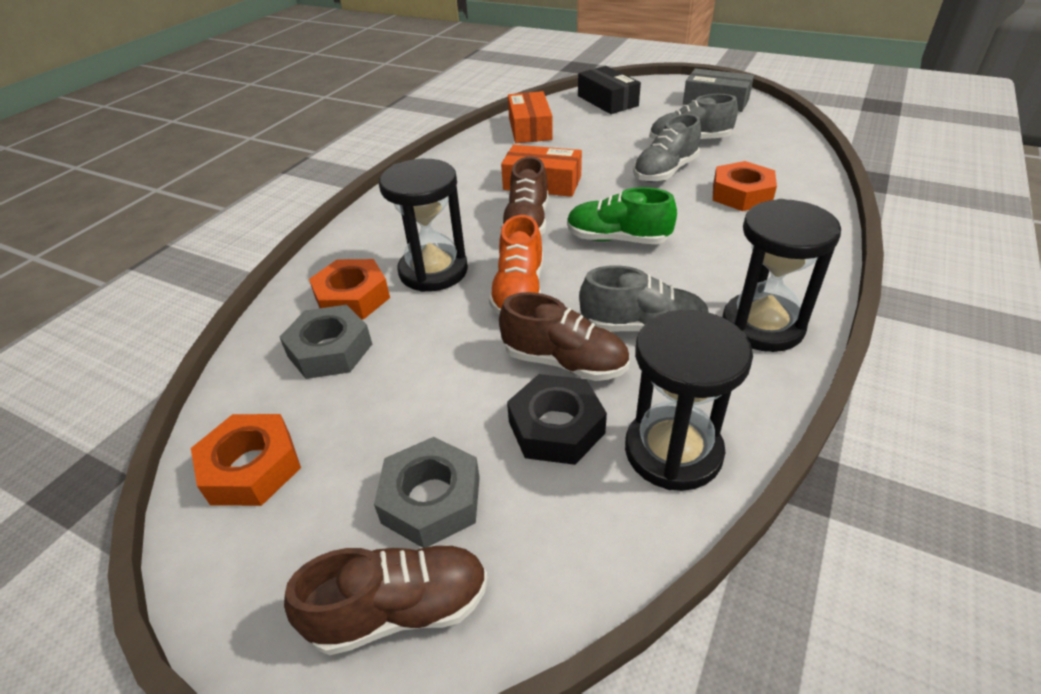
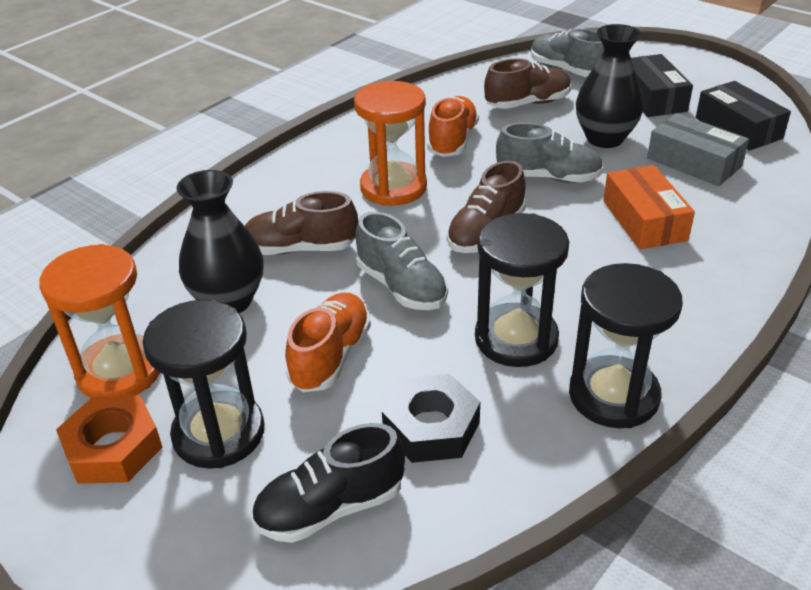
black box: 1 -> 2
black shoe: 0 -> 1
black vase: 0 -> 2
green shoe: 1 -> 0
grey nut: 2 -> 0
orange box: 2 -> 1
orange hourglass: 0 -> 2
orange nut: 3 -> 1
orange shoe: 1 -> 2

